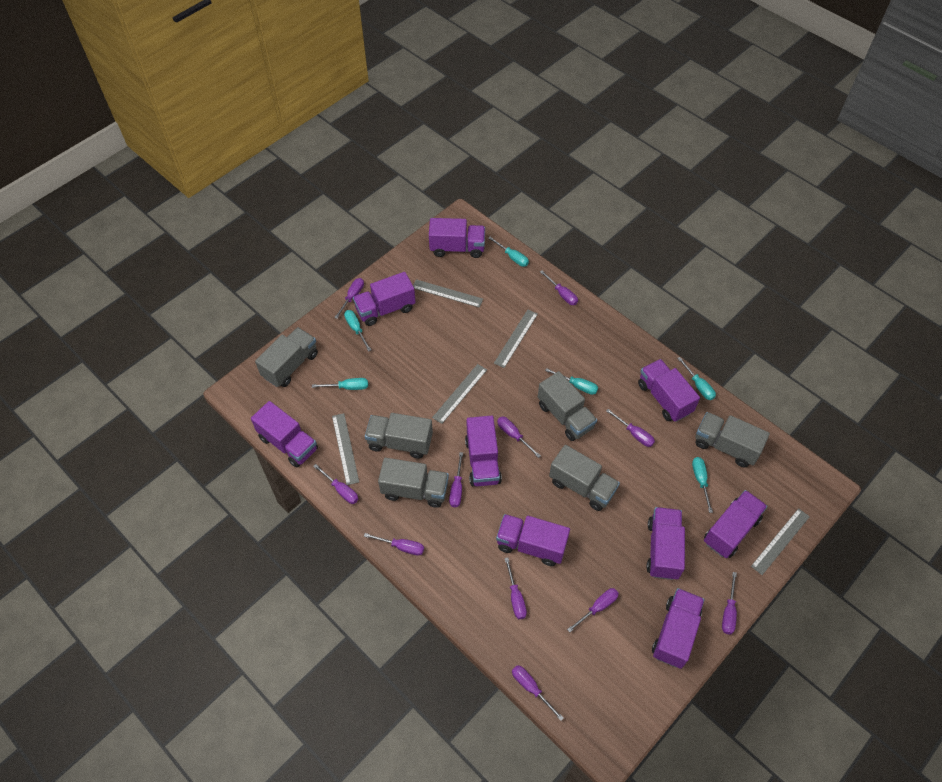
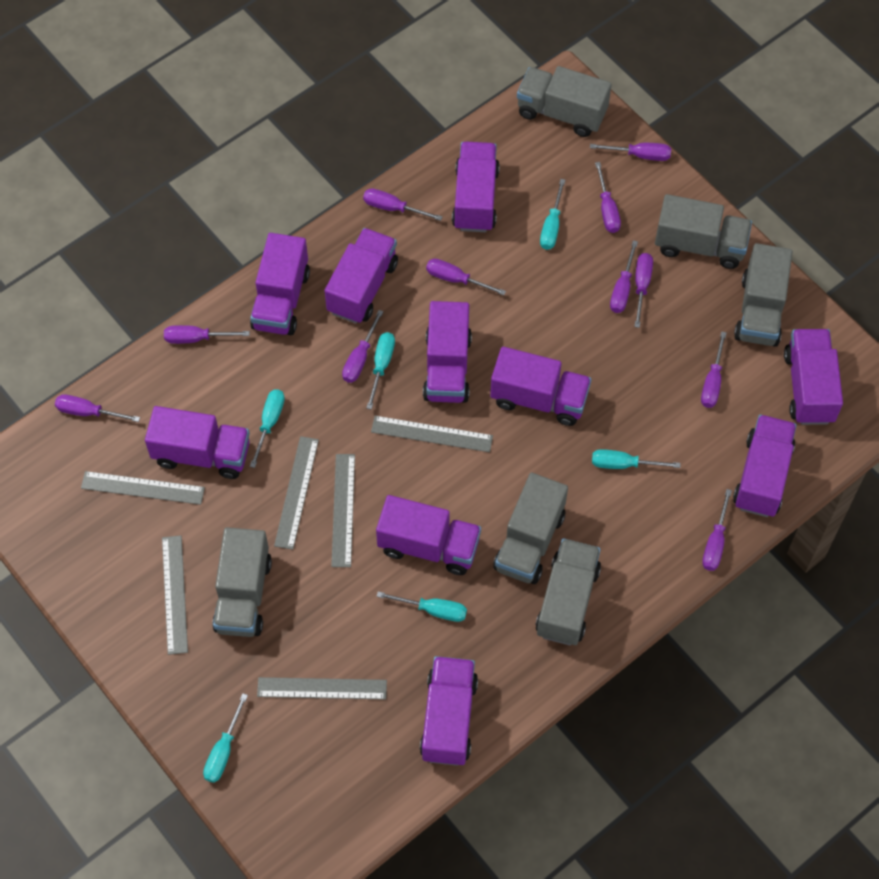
grey ruler: 5 -> 6
purple truck: 9 -> 10

